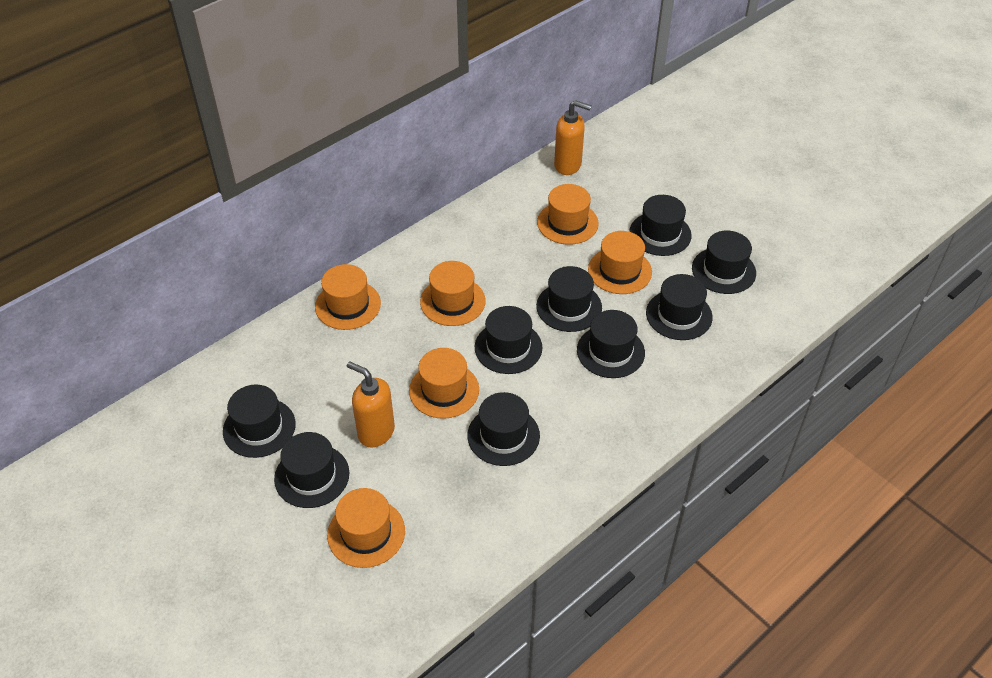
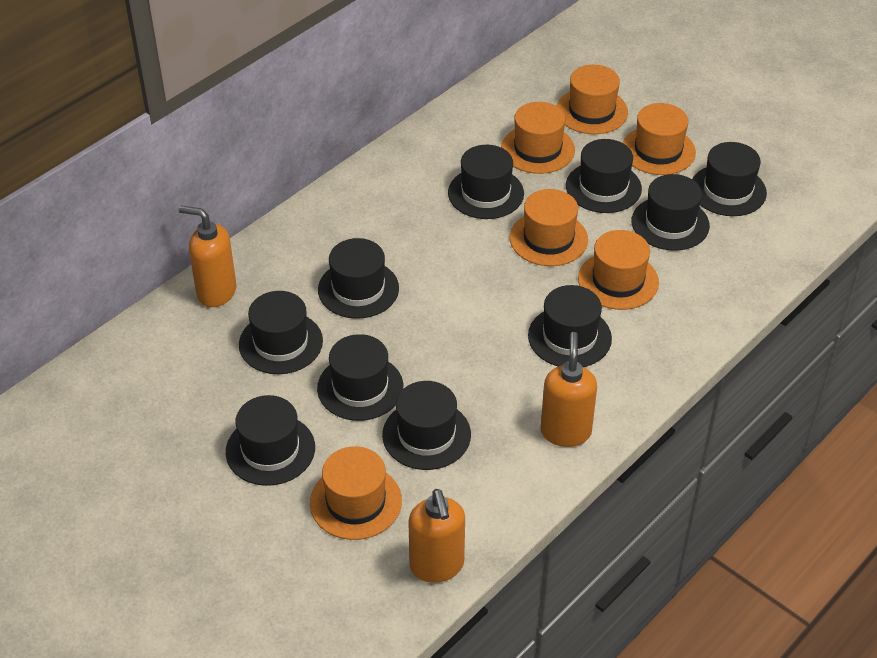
black hat: 9 -> 10
orange soap dispenser: 2 -> 3

